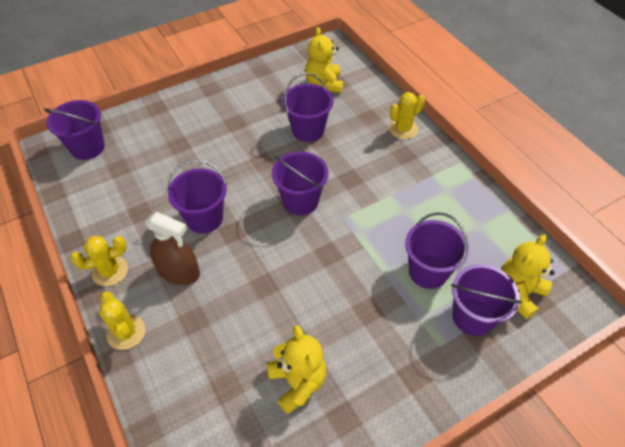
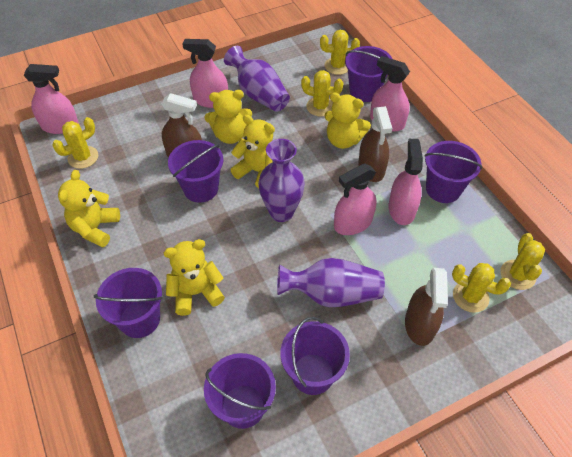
brown spray bottle: 1 -> 3
pink spray bottle: 0 -> 5
purple vase: 0 -> 3
yellow cactus: 3 -> 5
yellow teddy bear: 3 -> 5

